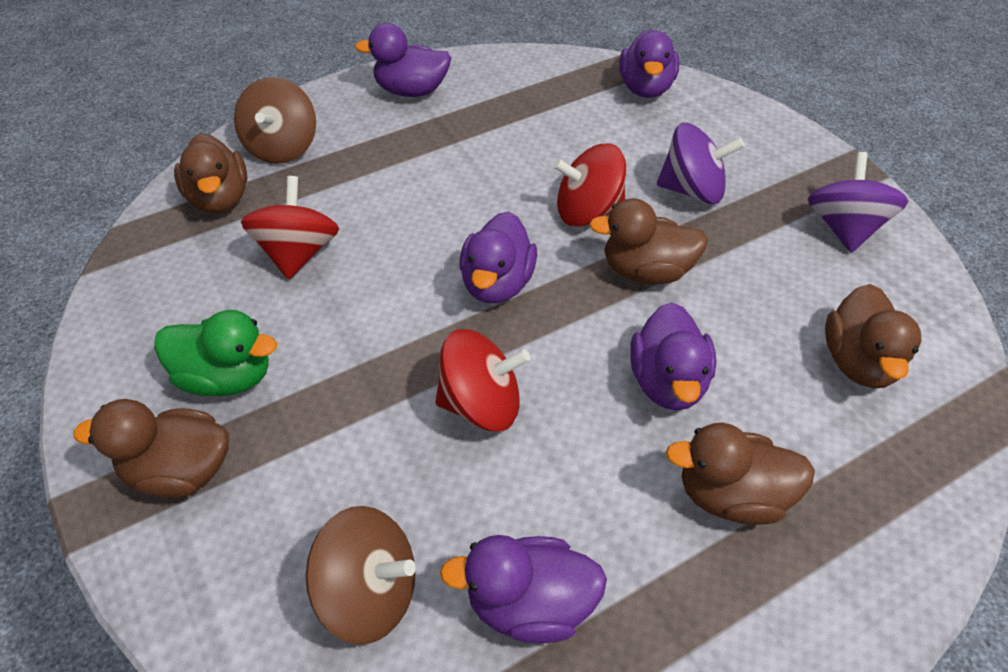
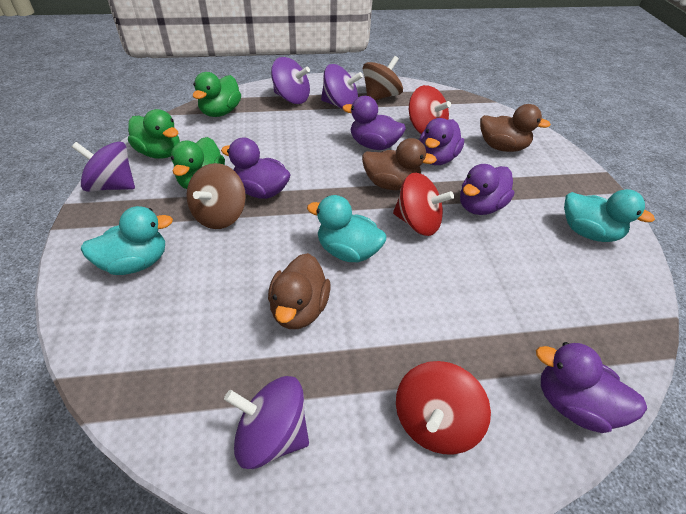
brown duck: 5 -> 3
green duck: 1 -> 3
purple spinning top: 2 -> 4
turquoise duck: 0 -> 3

